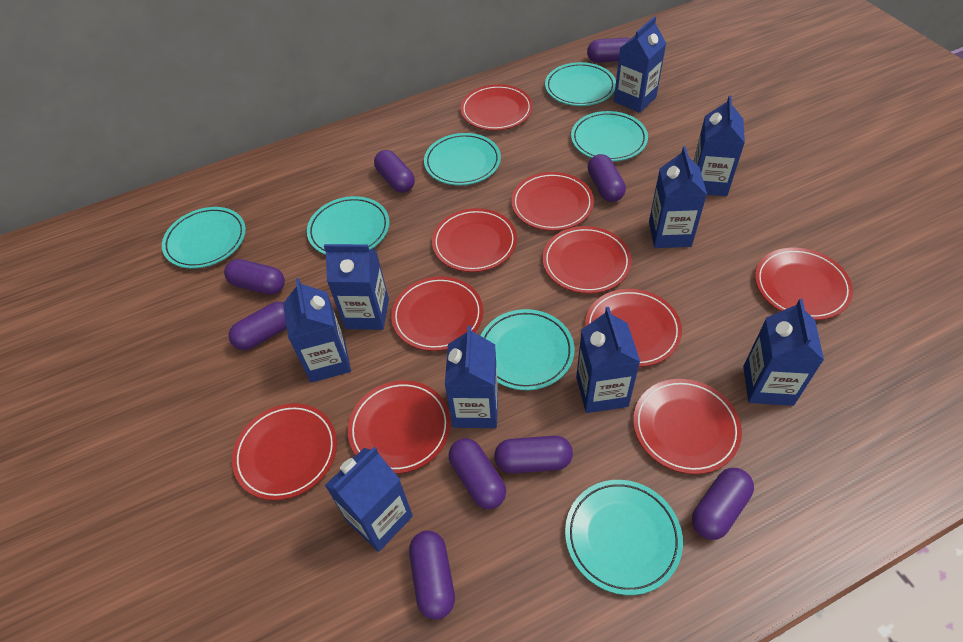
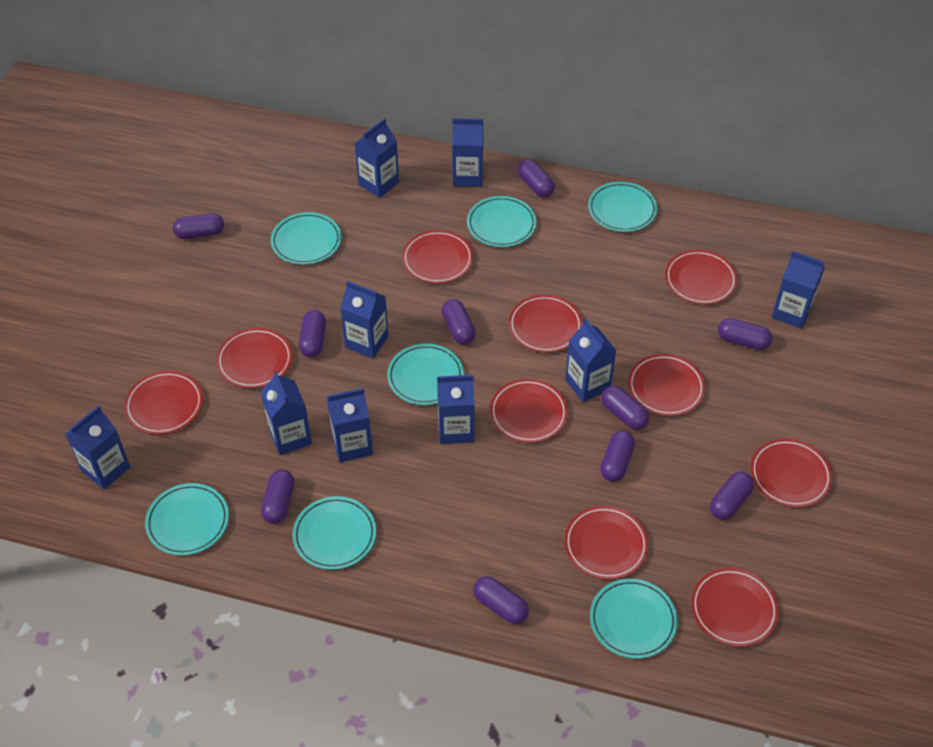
purple capsule: 9 -> 10

